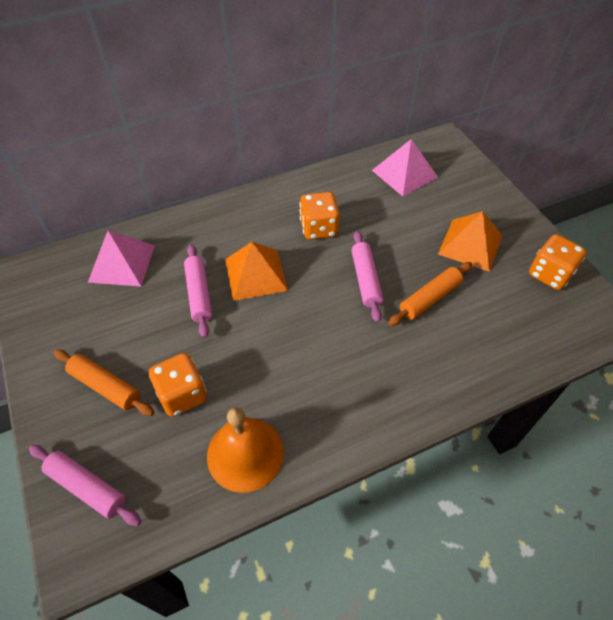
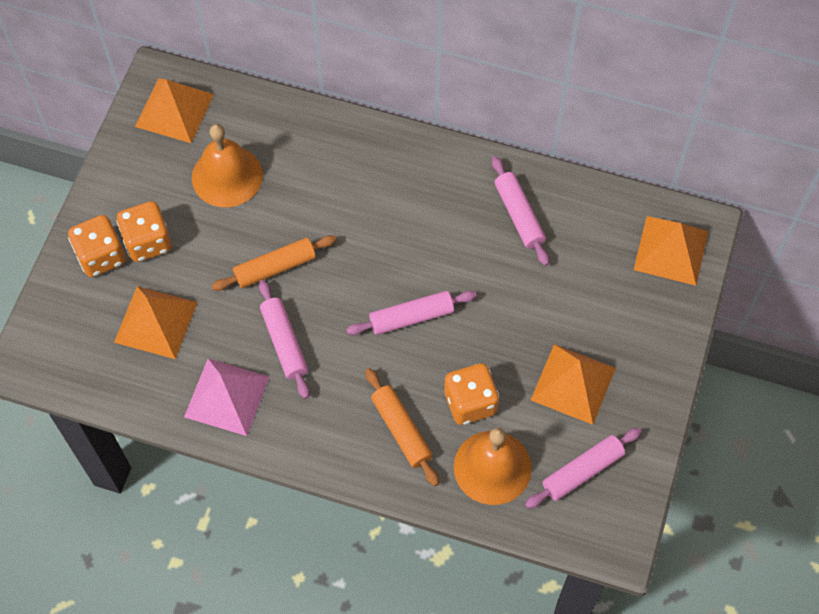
orange bell: 1 -> 2
orange pyramid: 2 -> 4
pink pyramid: 2 -> 1
pink rolling pin: 3 -> 4

